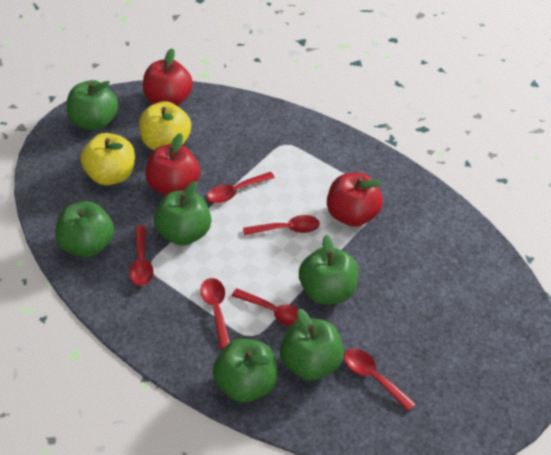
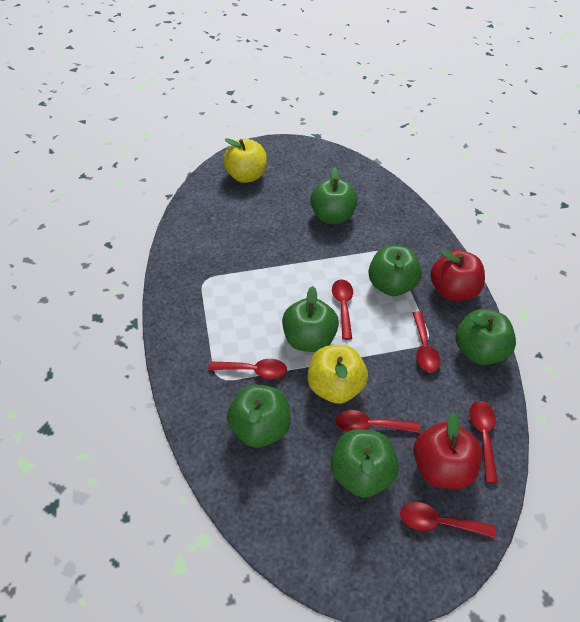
red apple: 3 -> 2

